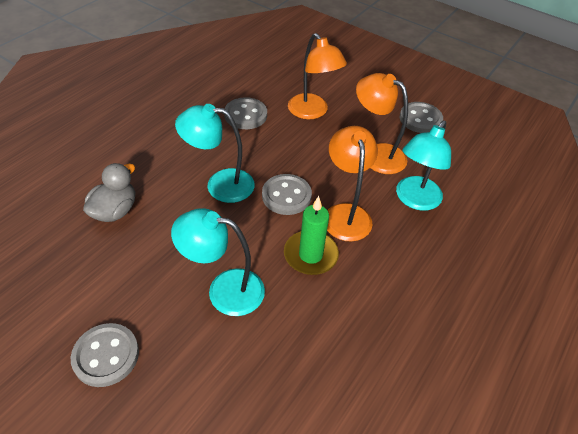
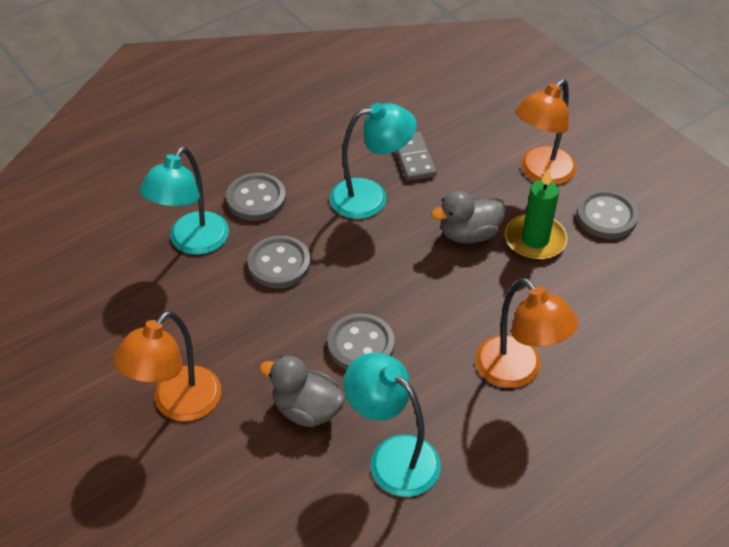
grey domino: 0 -> 1
grey duck: 1 -> 2

